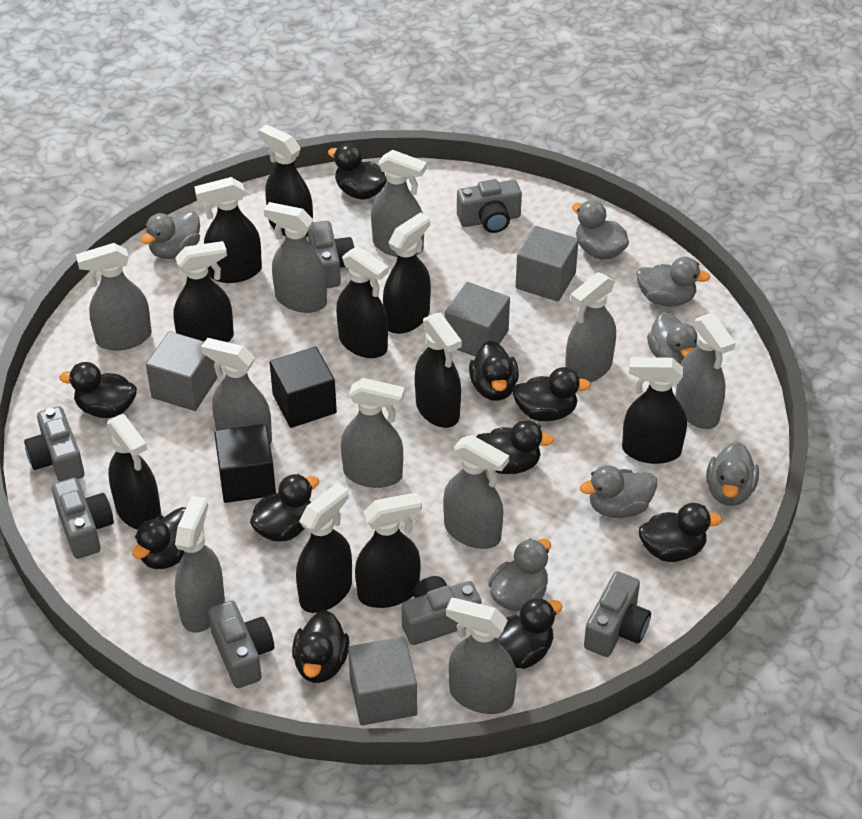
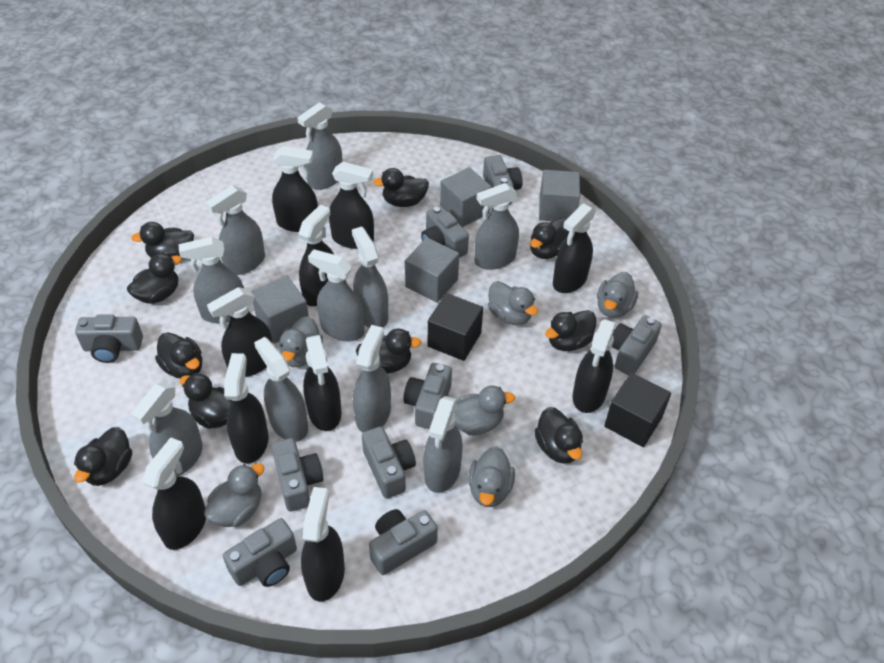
grey camera: 7 -> 9
grey duck: 7 -> 6

